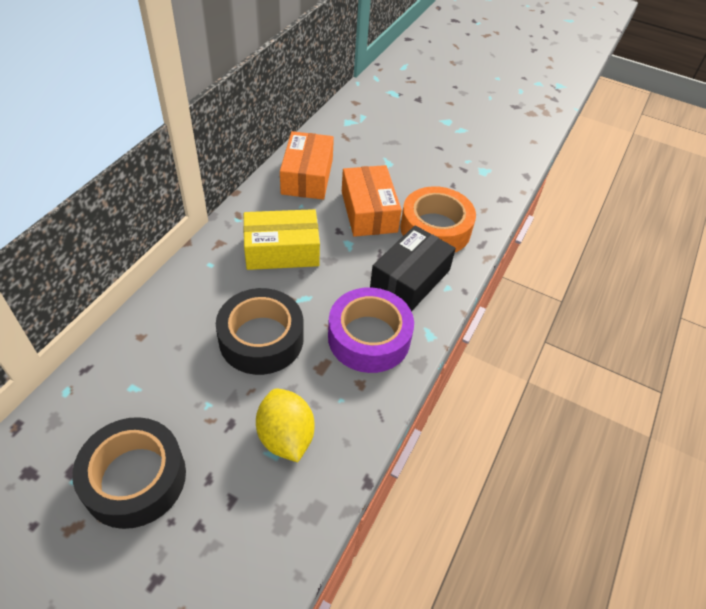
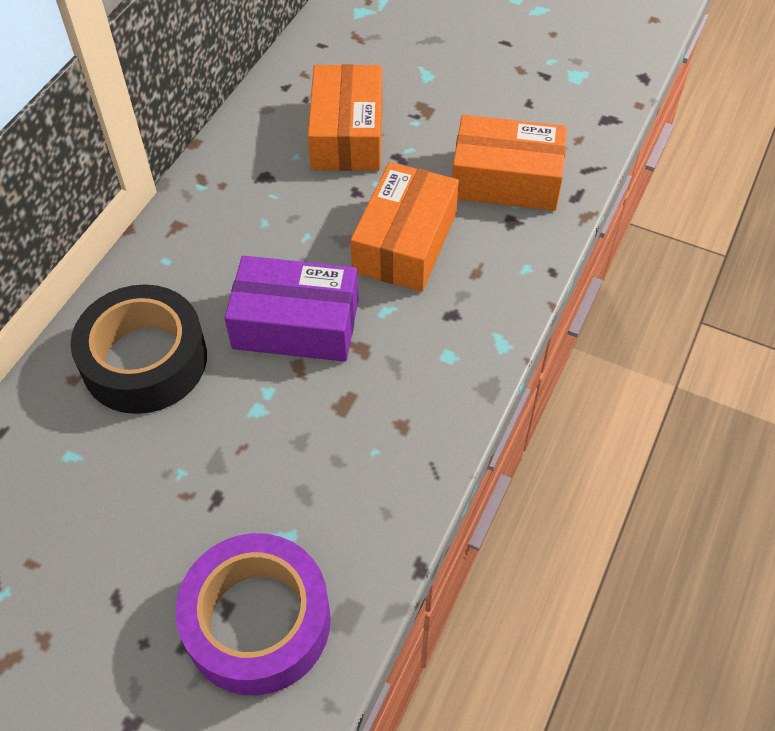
black box: 1 -> 0
black tape: 2 -> 1
orange box: 2 -> 3
orange tape: 1 -> 0
purple box: 0 -> 1
yellow box: 1 -> 0
yellow lemon: 1 -> 0

